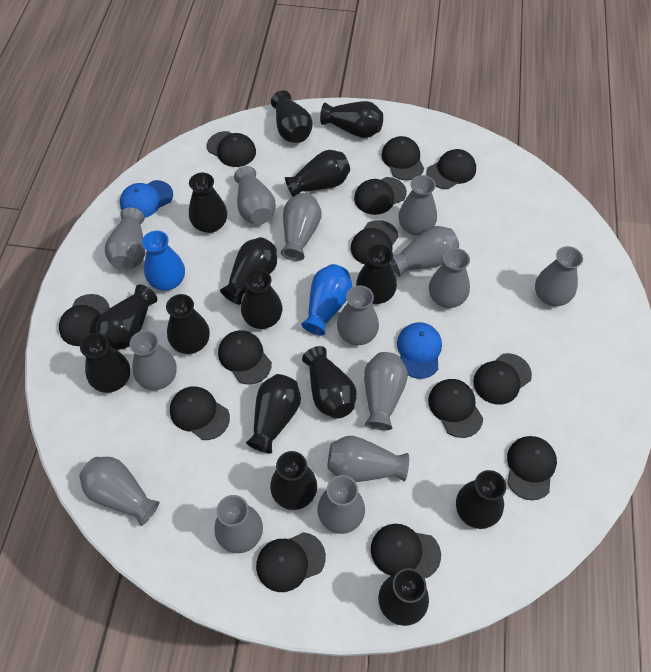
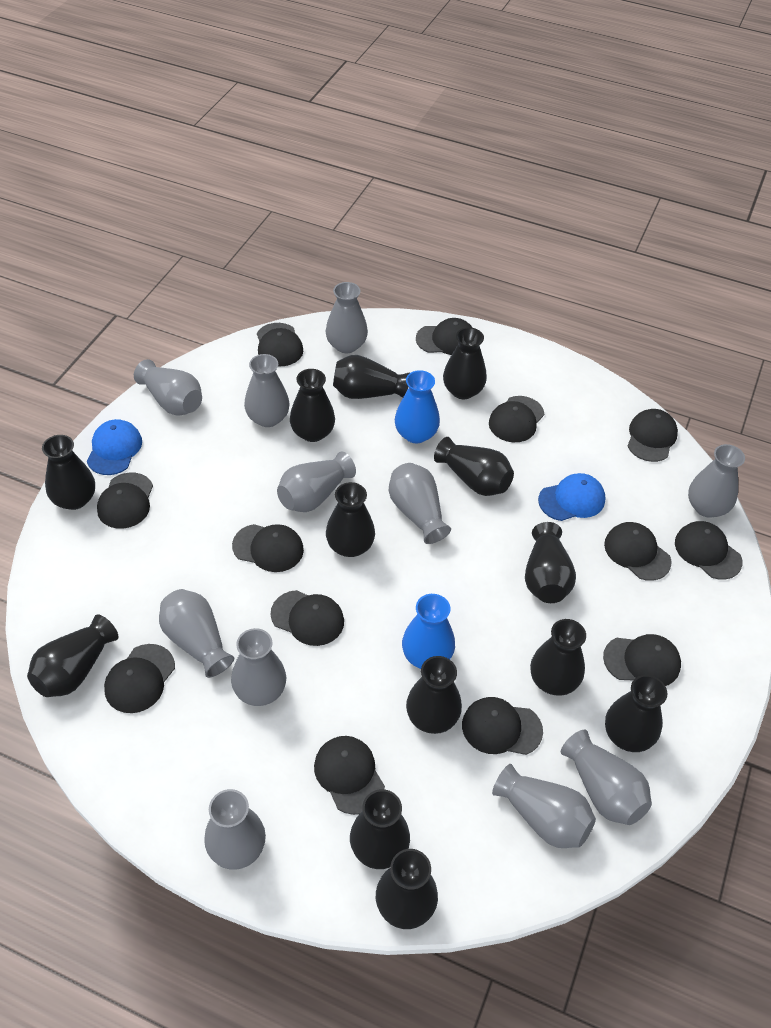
black vase: 15 -> 13
grey vase: 14 -> 11

